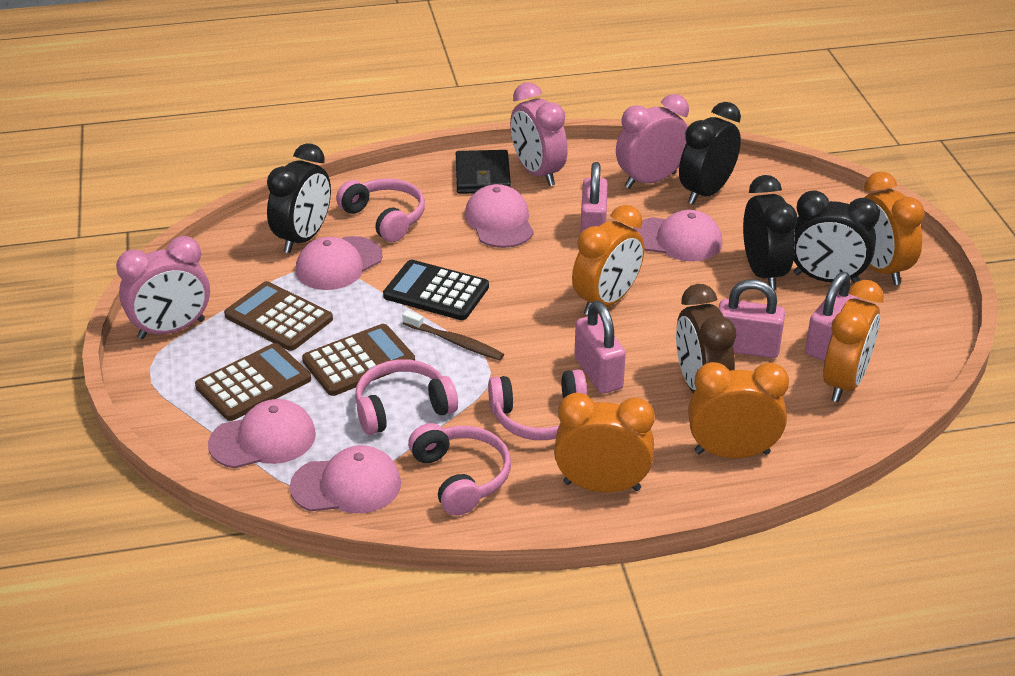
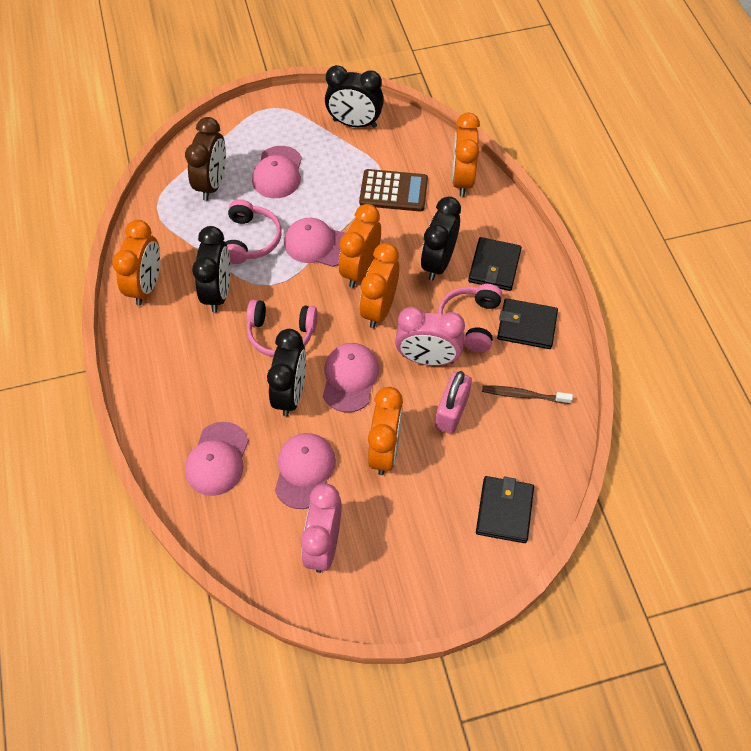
black calculator: 1 -> 0
black wallet: 1 -> 3
brown calculator: 3 -> 1
pink clock: 3 -> 2
pink headphones: 4 -> 3
pink padlock: 4 -> 1

